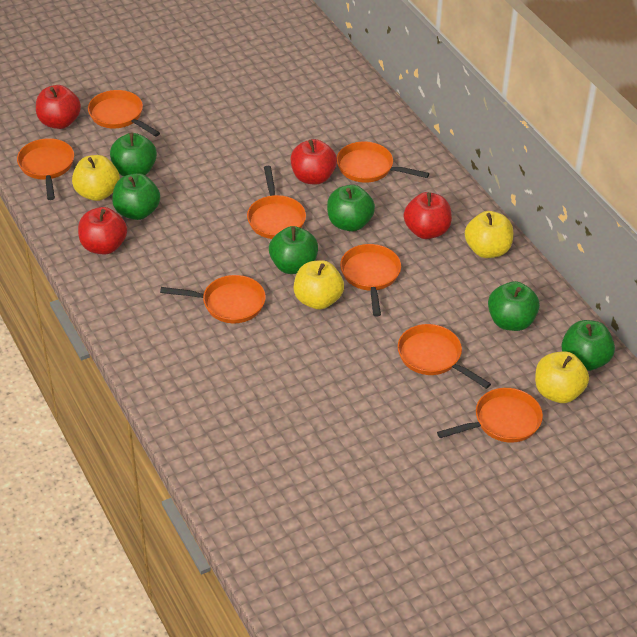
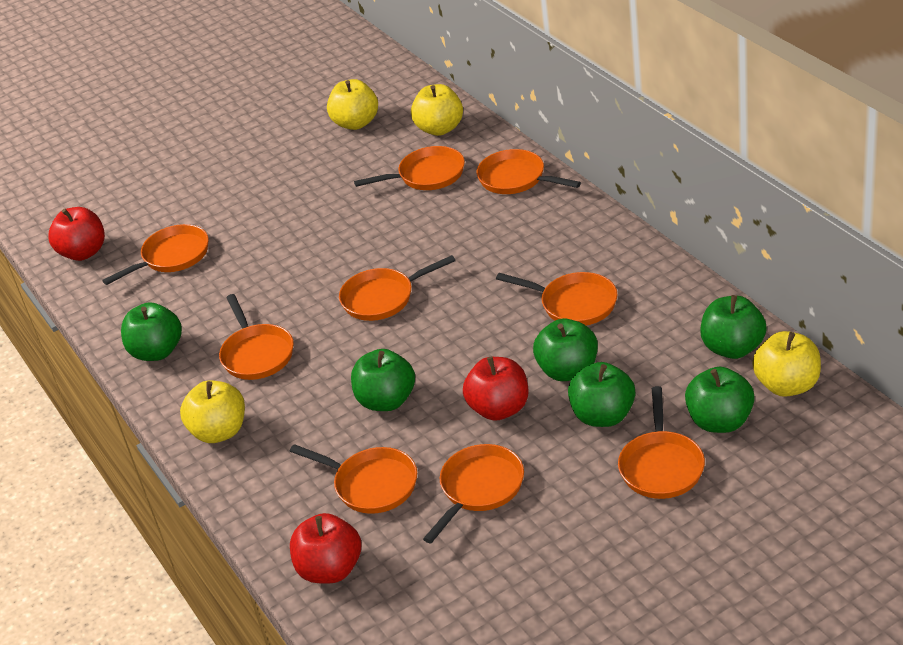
orange pan: 8 -> 9
red apple: 4 -> 3

